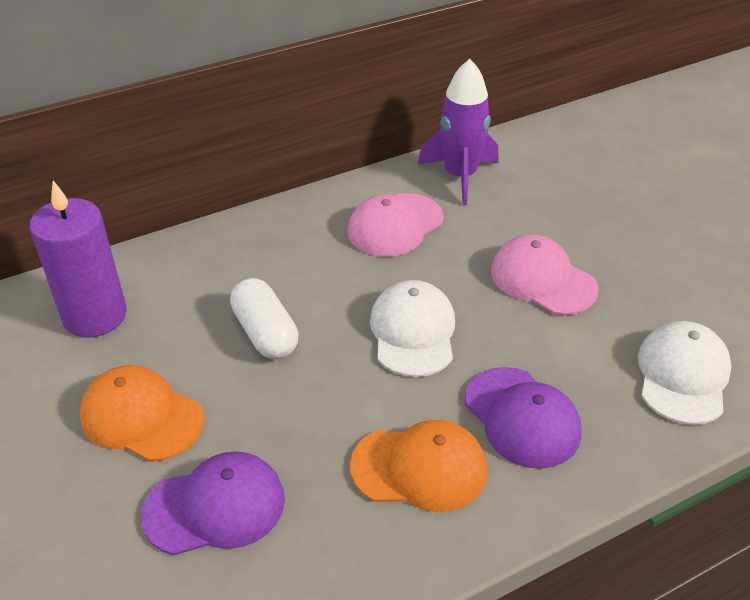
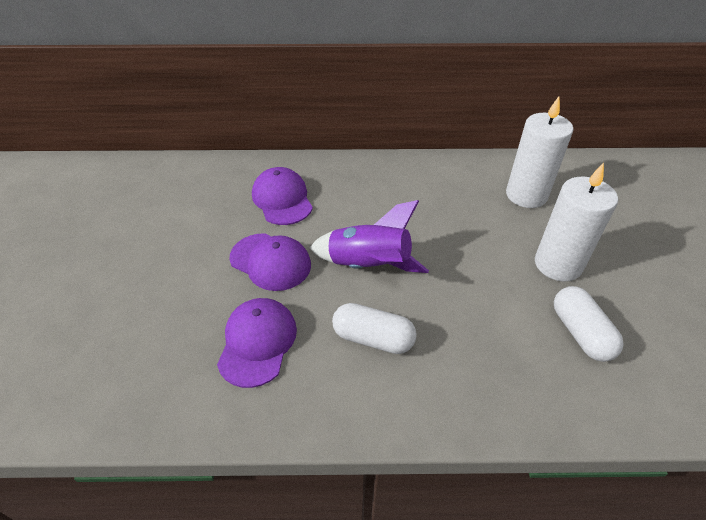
orange cap: 2 -> 0
pink cap: 2 -> 0
purple candle: 1 -> 0
purple cap: 2 -> 3
white candle: 0 -> 2
white cap: 2 -> 0
white capsule: 1 -> 2

